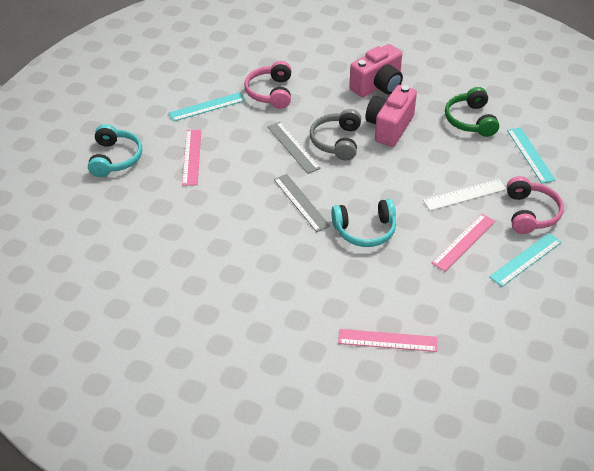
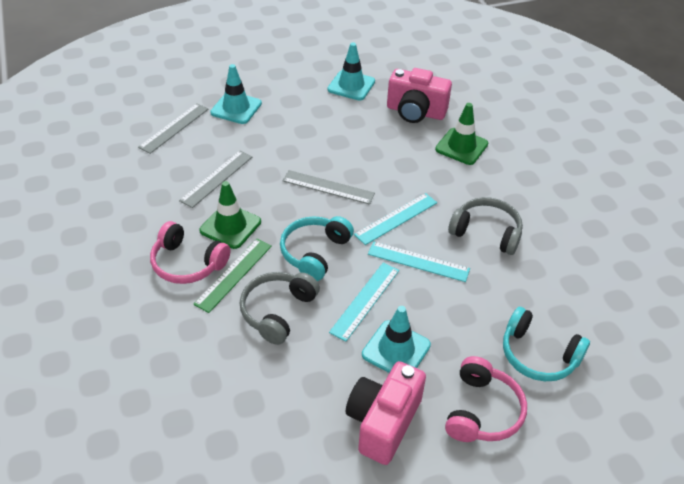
green headphones: 1 -> 0
green ruler: 0 -> 1
green traffic cone: 0 -> 2
grey headphones: 1 -> 2
grey ruler: 2 -> 3
pink ruler: 3 -> 0
turquoise traffic cone: 0 -> 3
white ruler: 1 -> 0

